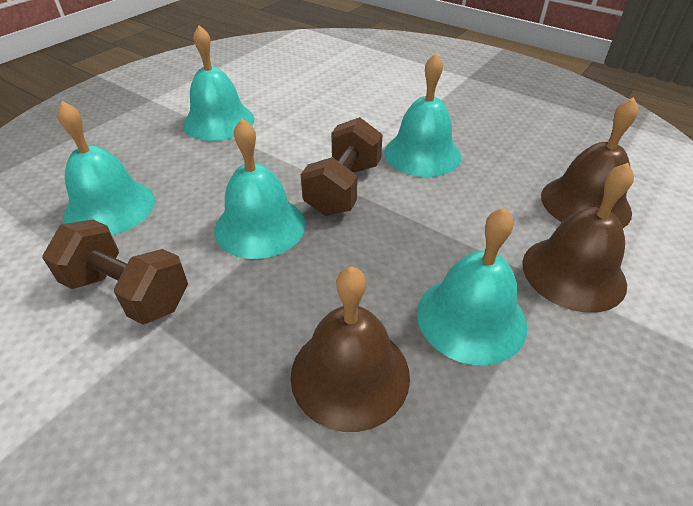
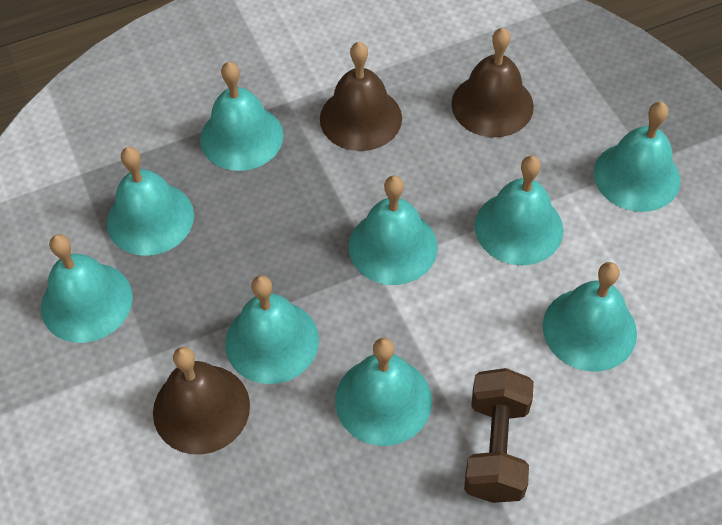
brown dumbbell: 2 -> 1
turquoise bell: 5 -> 9

